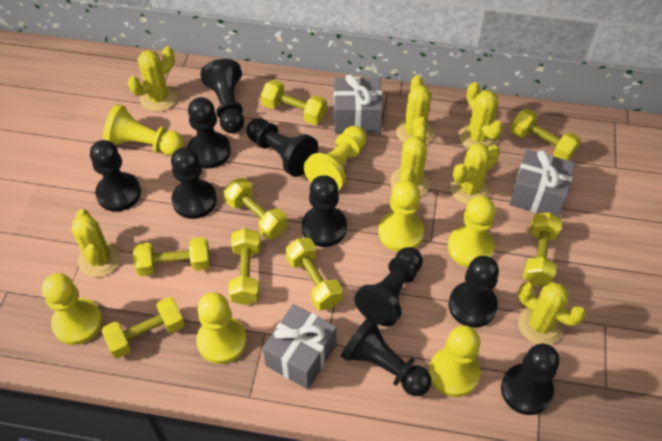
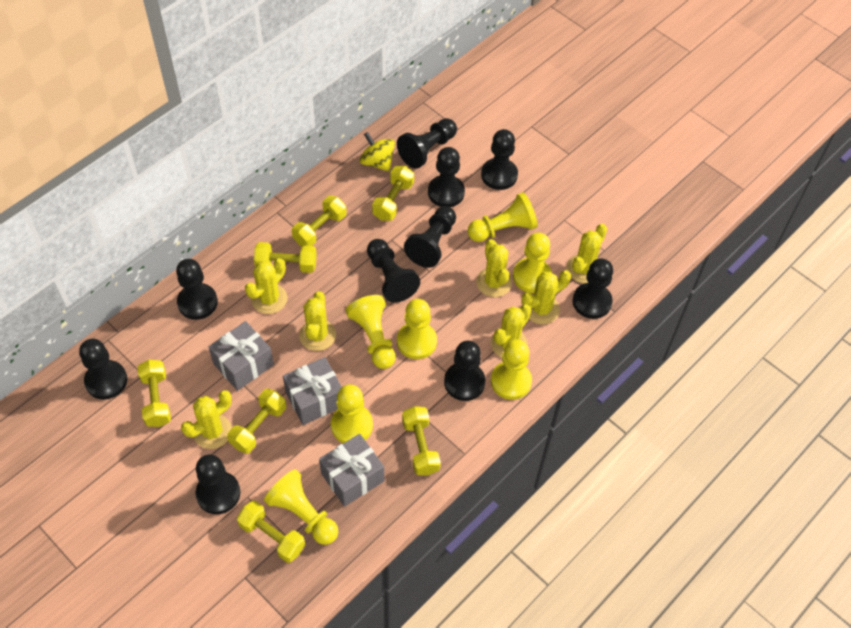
yellow dumbbell: 8 -> 7
yellow spinning top: 0 -> 1

